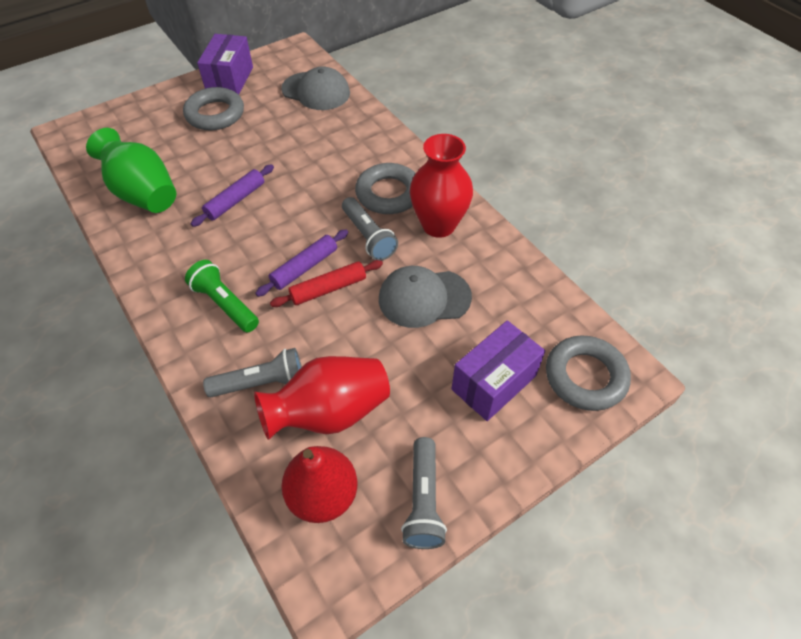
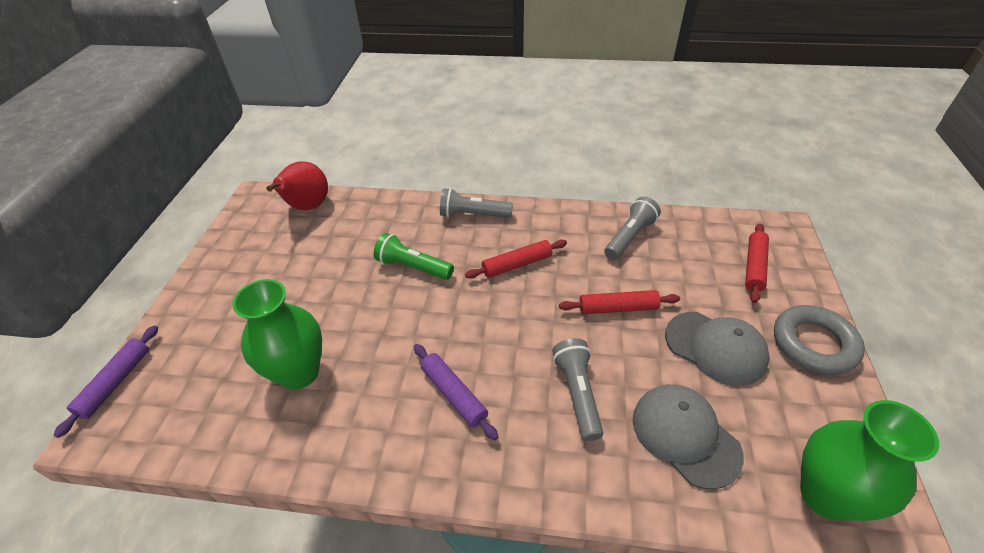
green vase: 1 -> 2
grey ring: 3 -> 1
purple box: 2 -> 0
red rolling pin: 1 -> 3
red vase: 2 -> 0

